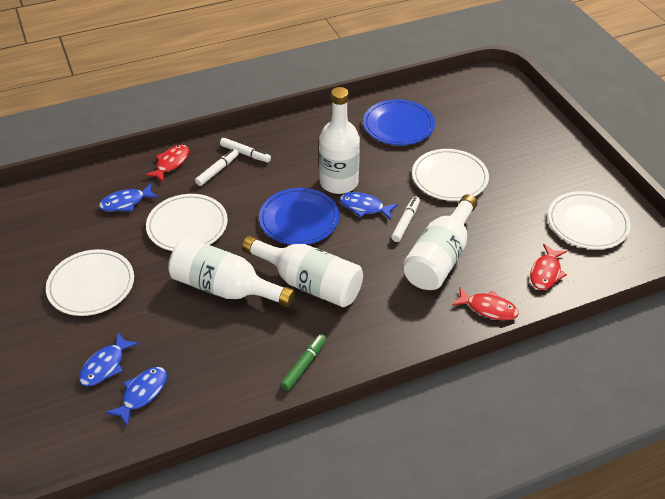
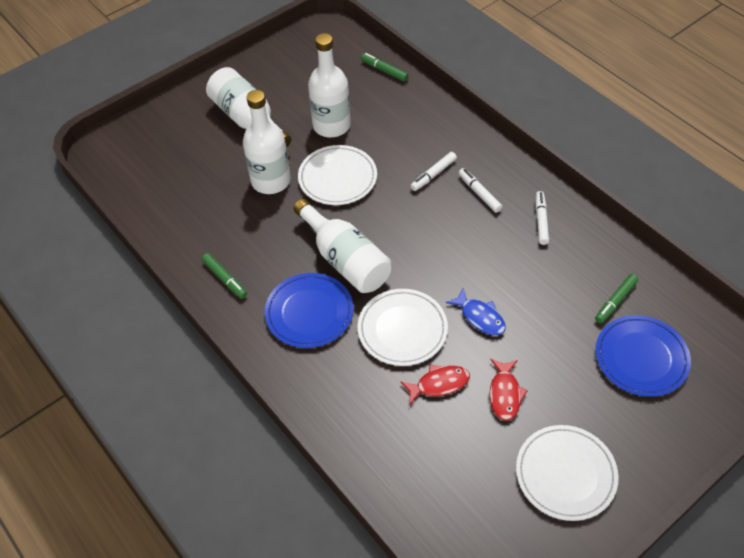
blue fish: 4 -> 1
green marker: 1 -> 3
red fish: 3 -> 2
white plate: 4 -> 3

